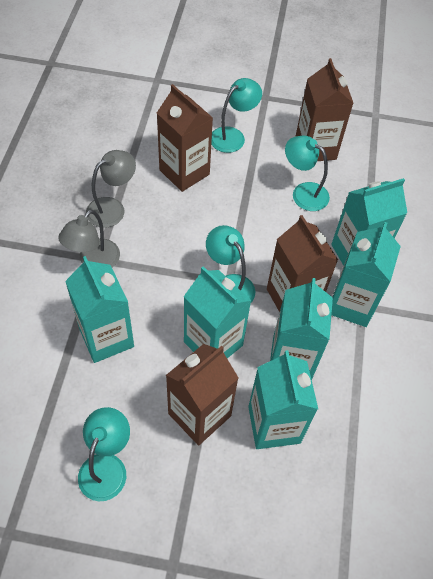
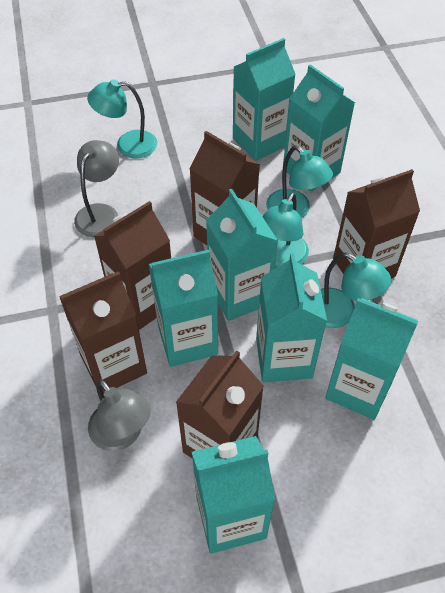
brown carton: 4 -> 5
turquoise carton: 6 -> 7

